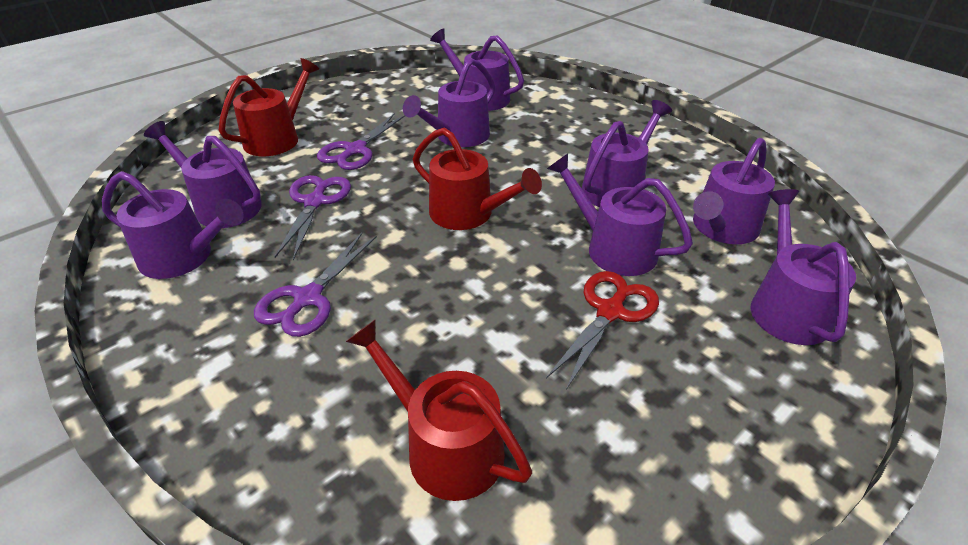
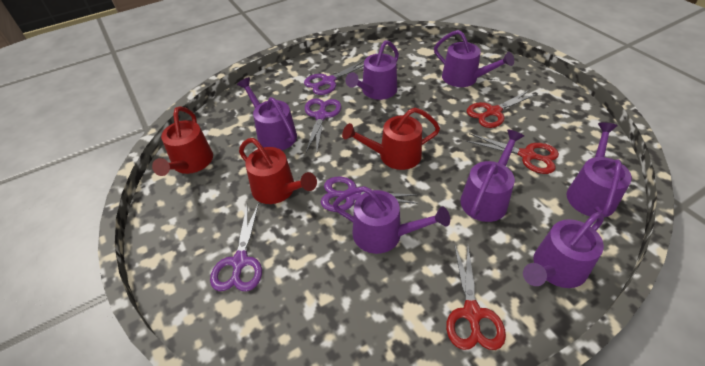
purple scissors: 3 -> 4
purple watering can: 8 -> 7
red scissors: 1 -> 3

